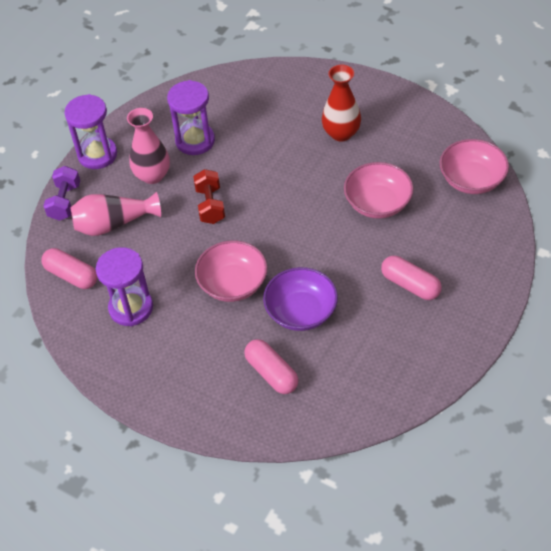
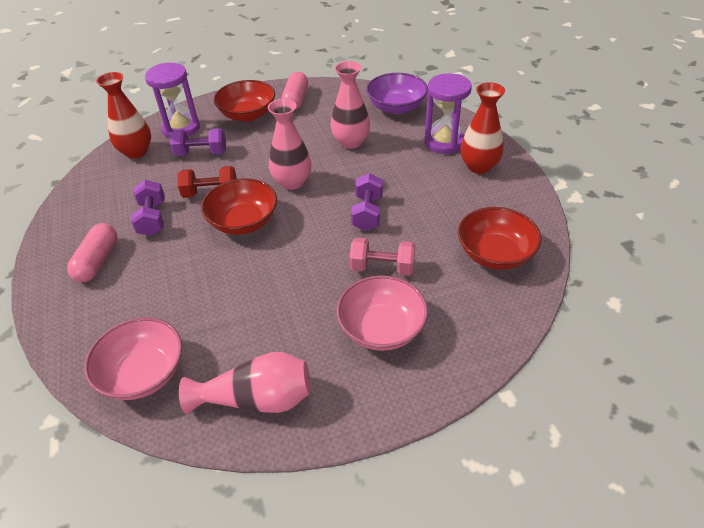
pink bowl: 3 -> 2
pink capsule: 3 -> 2
pink dumbbell: 0 -> 1
pink vase: 2 -> 3
purple dumbbell: 1 -> 3
purple hourglass: 3 -> 2
red bowl: 0 -> 3
red vase: 1 -> 2

